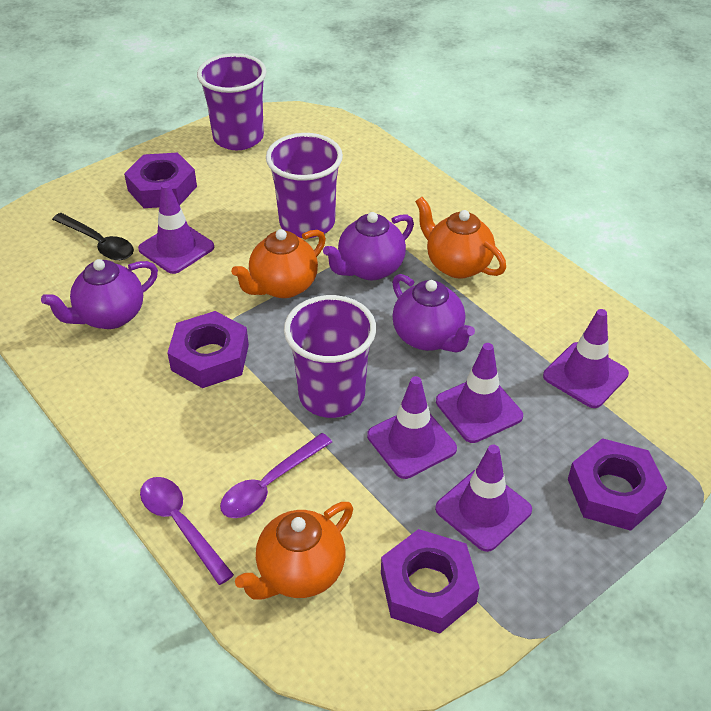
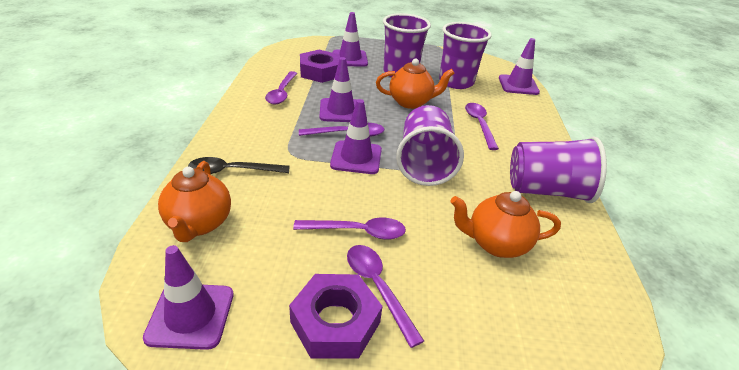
purple cup: 3 -> 4
purple nut: 4 -> 2
purple spoon: 2 -> 5
purple teapot: 3 -> 0

